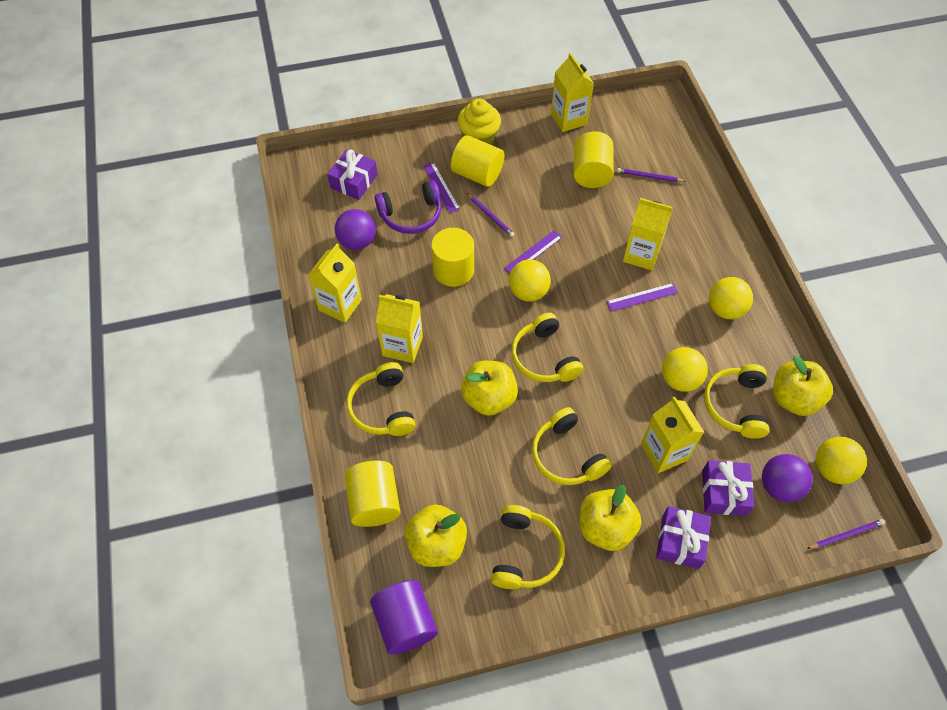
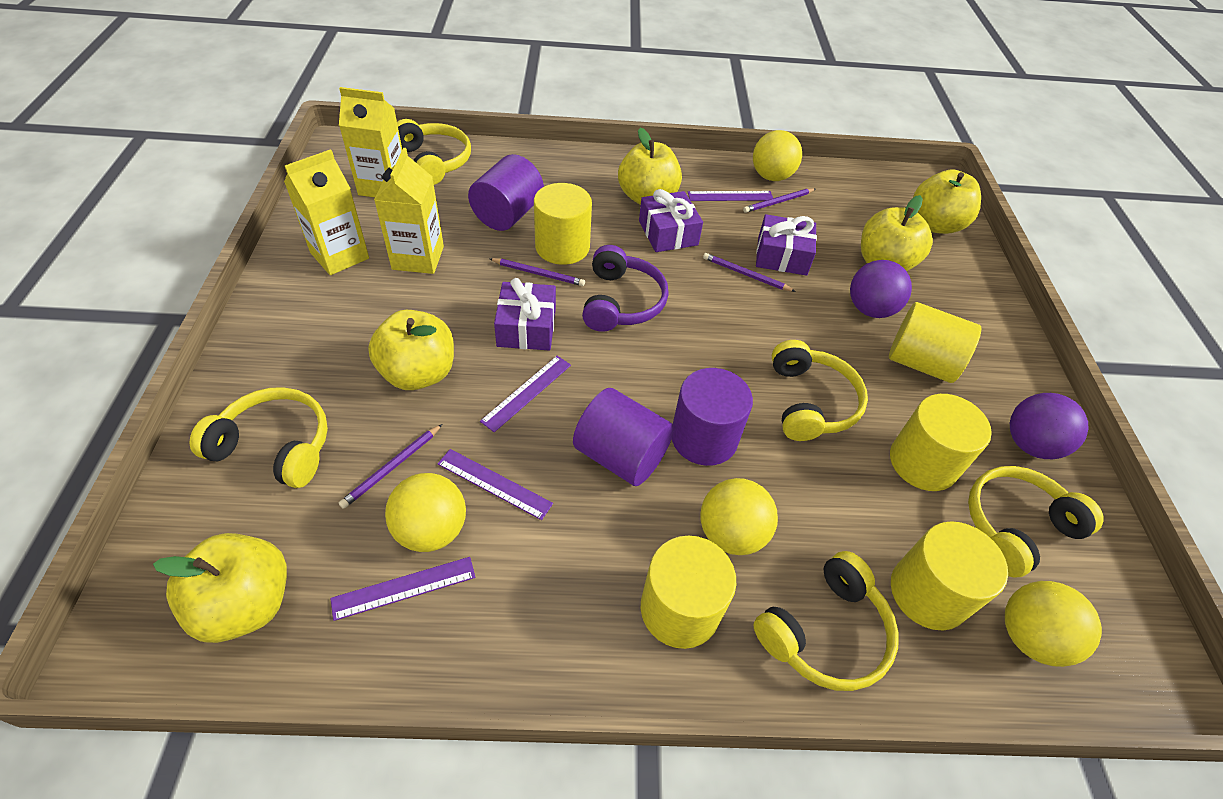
purple cylinder: 1 -> 3
purple pencil: 3 -> 4
purple ruler: 3 -> 4
yellow apple: 4 -> 5
yellow carton: 5 -> 3
yellow cupcake: 1 -> 0
yellow cylinder: 4 -> 5

